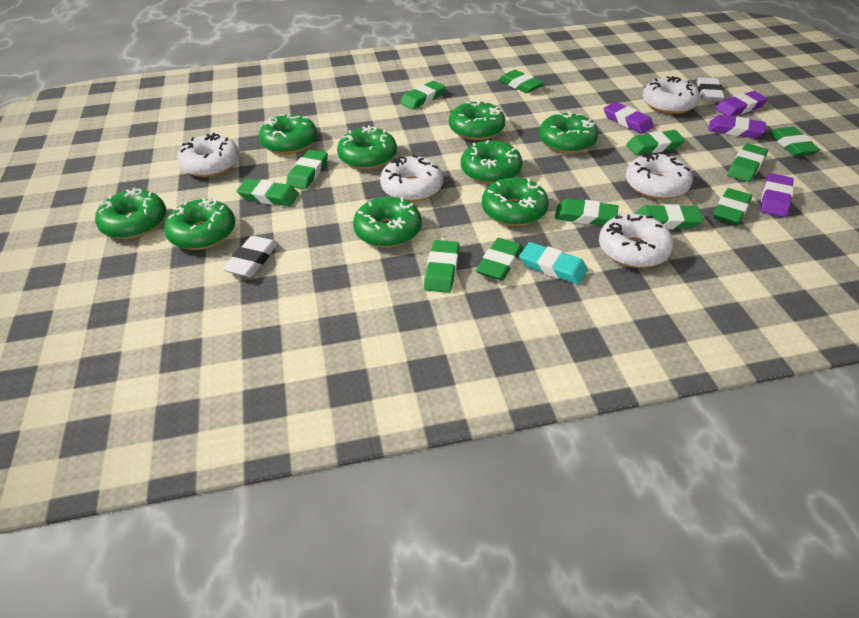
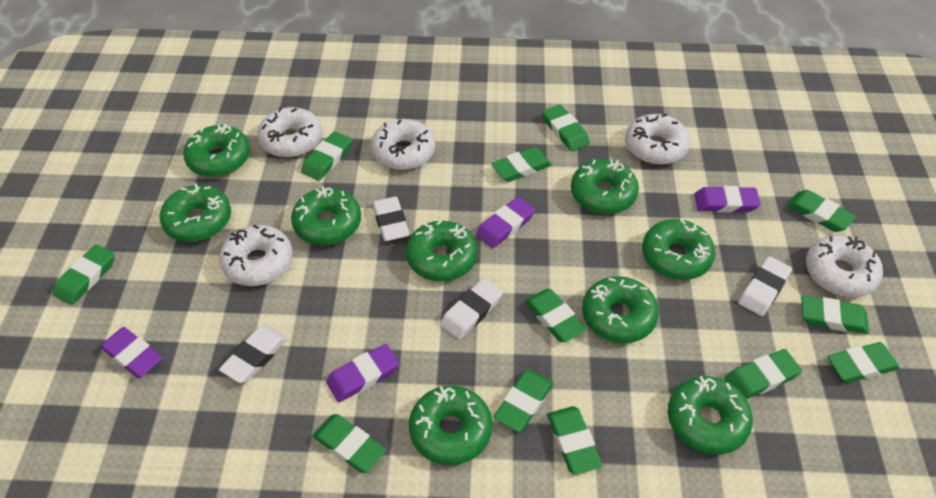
turquoise eraser: 1 -> 0
white eraser: 2 -> 4

